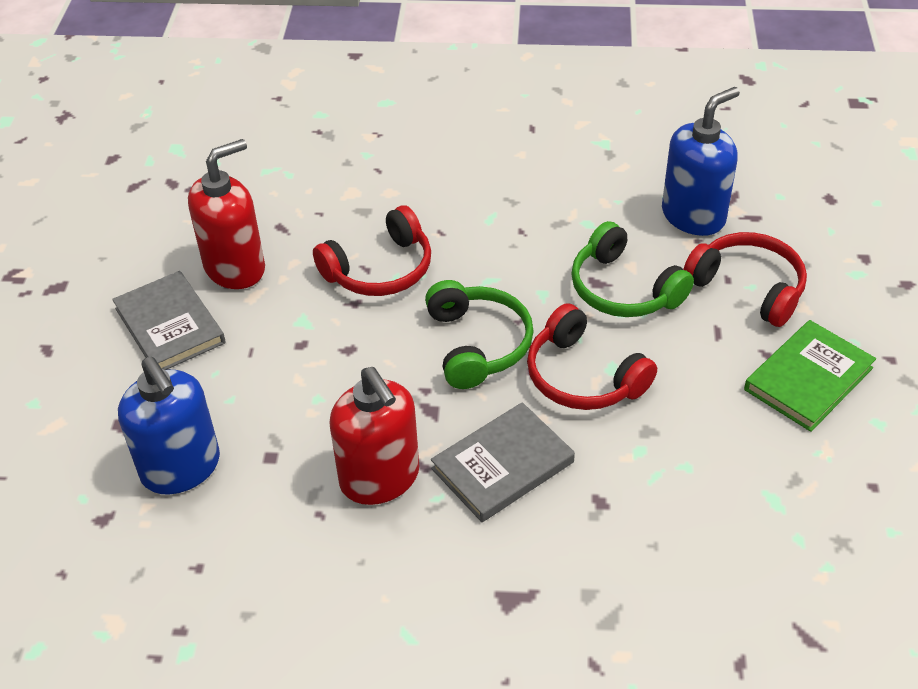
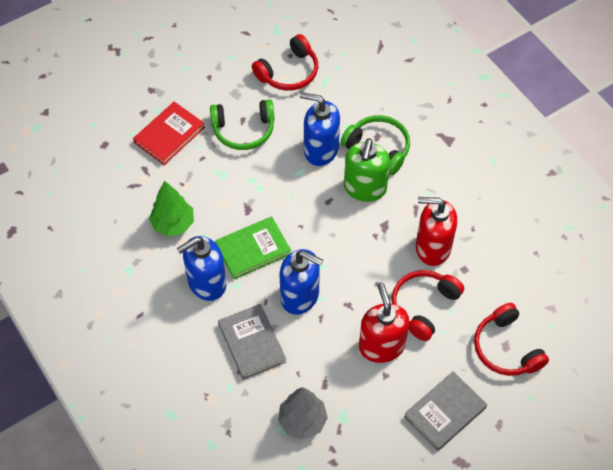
blue soap dispenser: 2 -> 3
green soap dispenser: 0 -> 1
green tree: 0 -> 1
grey tree: 0 -> 1
red book: 0 -> 1

